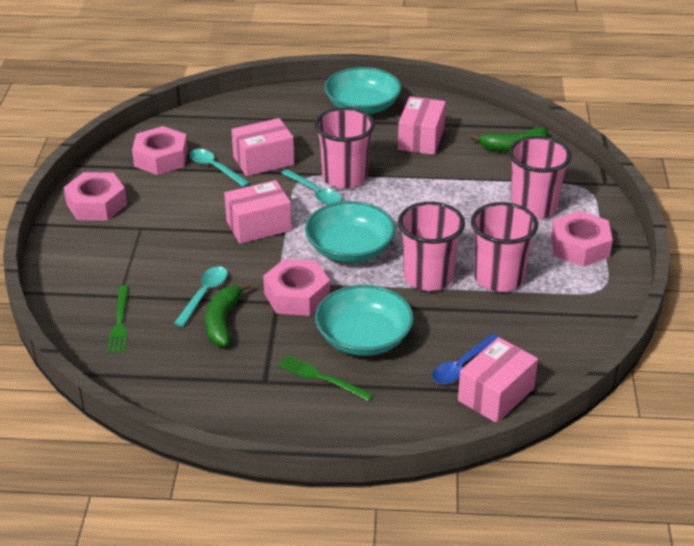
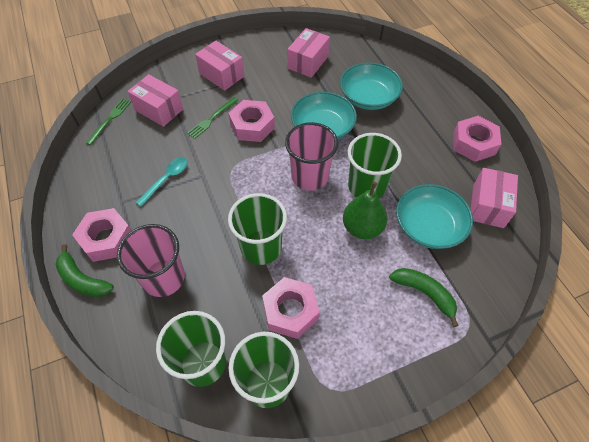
blue spoon: 1 -> 0
green cup: 0 -> 4
green pear: 0 -> 1
pink cup: 4 -> 2
turquoise spoon: 3 -> 1

